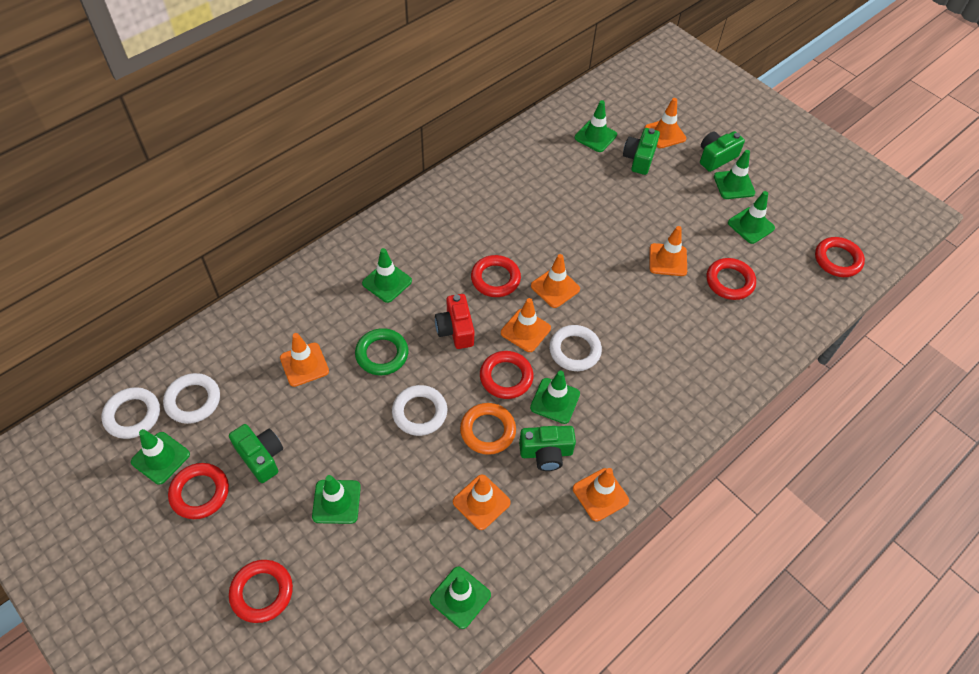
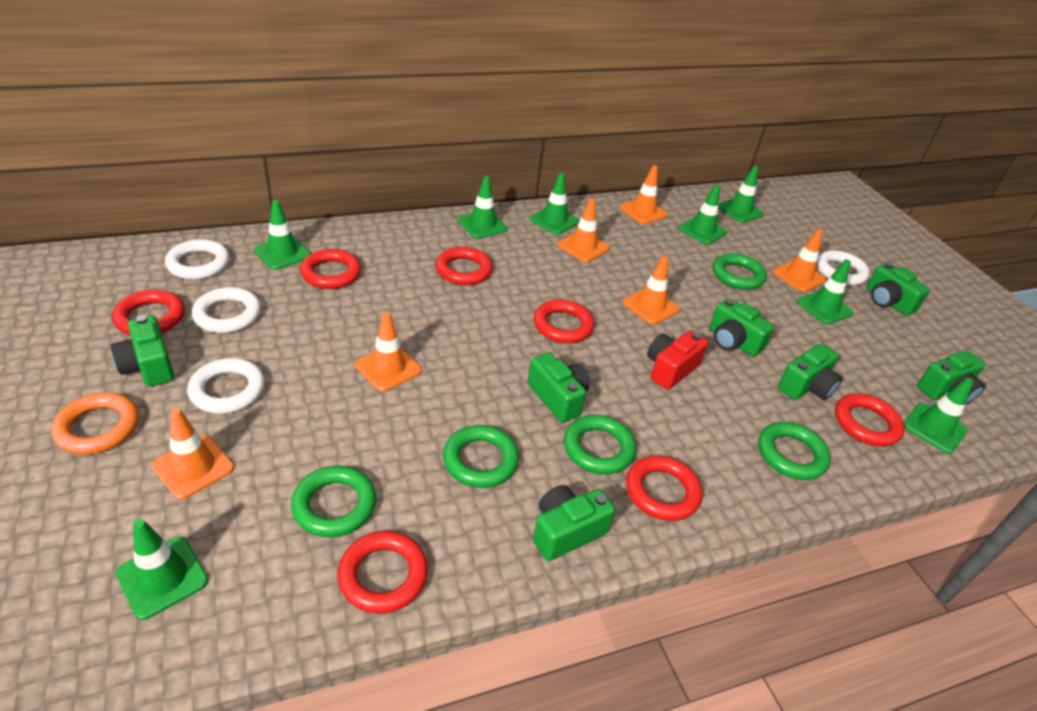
green camera: 4 -> 7
green ring: 1 -> 5
orange traffic cone: 7 -> 6
red ring: 6 -> 7

